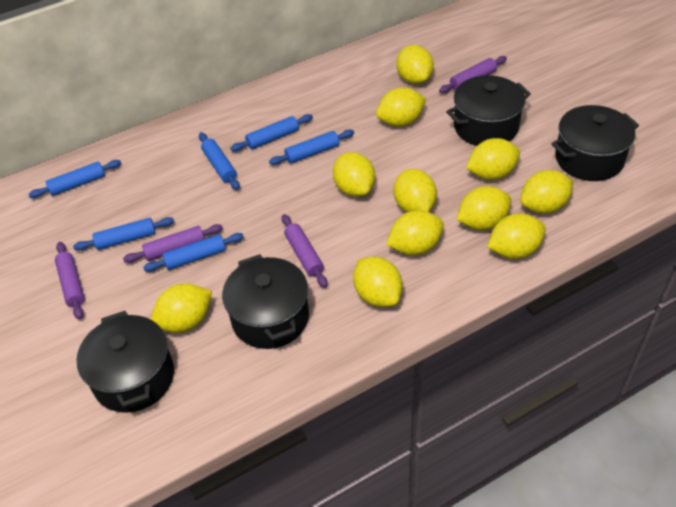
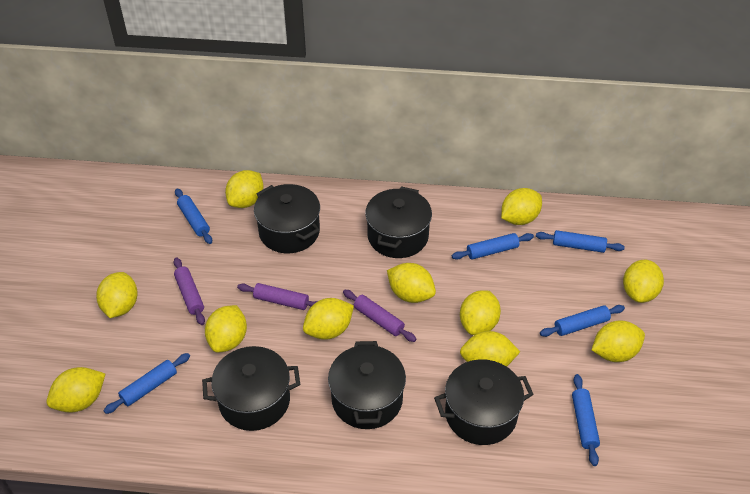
black pot: 4 -> 5
purple rolling pin: 4 -> 3

